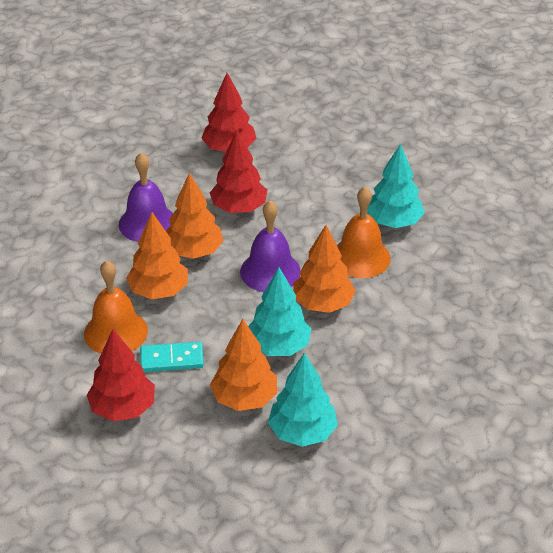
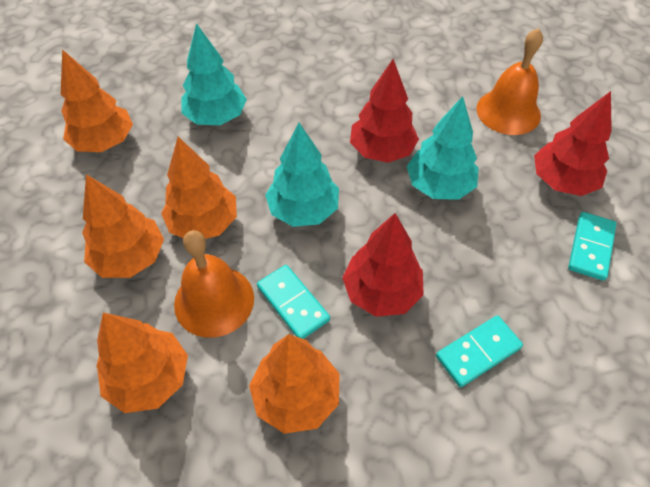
orange tree: 4 -> 5
purple bell: 2 -> 0
turquoise domino: 1 -> 3

